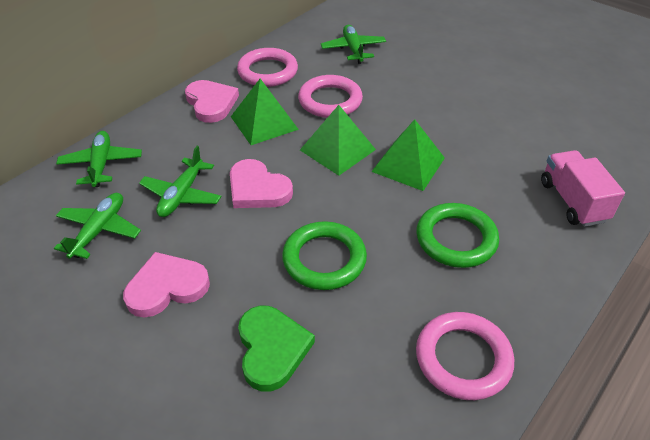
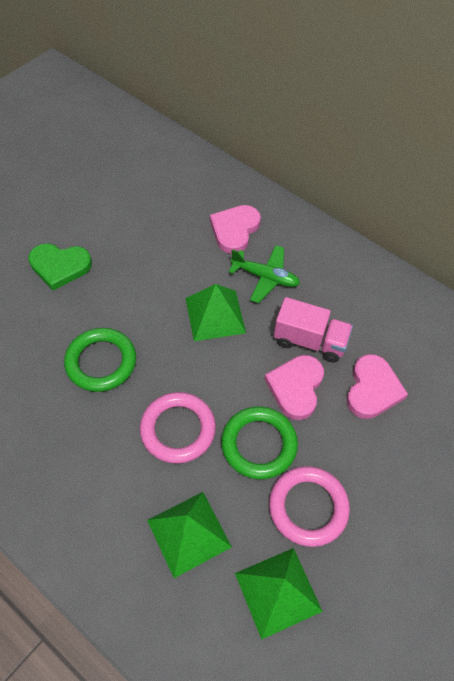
green plane: 4 -> 1
pink ring: 3 -> 2

